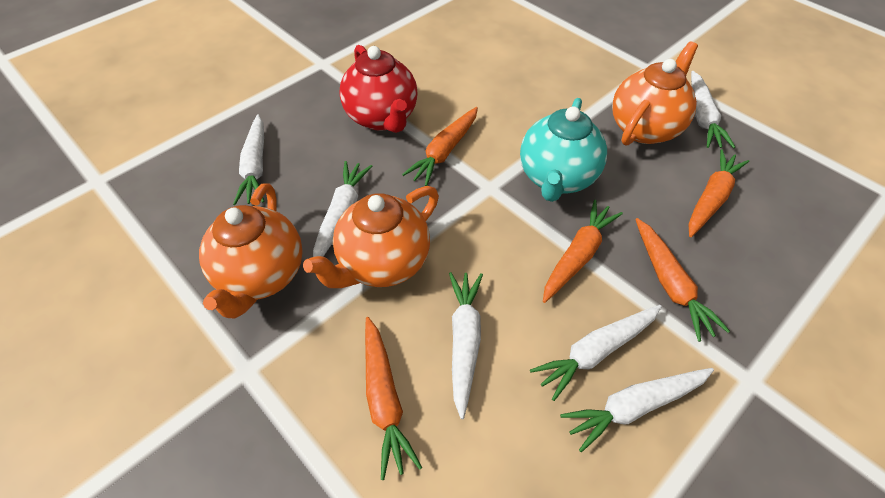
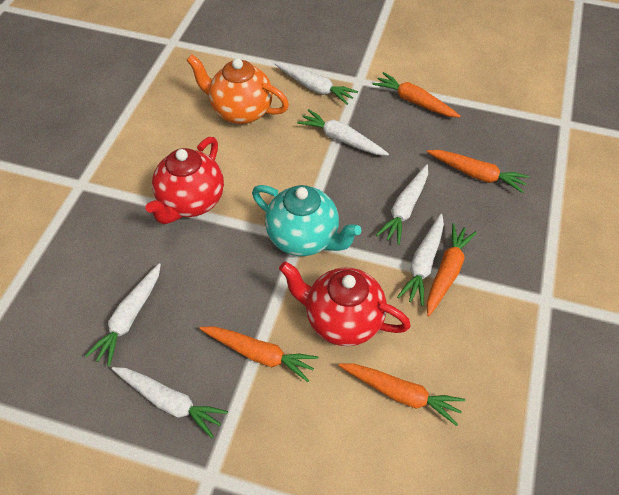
orange teapot: 3 -> 1
red teapot: 1 -> 2

